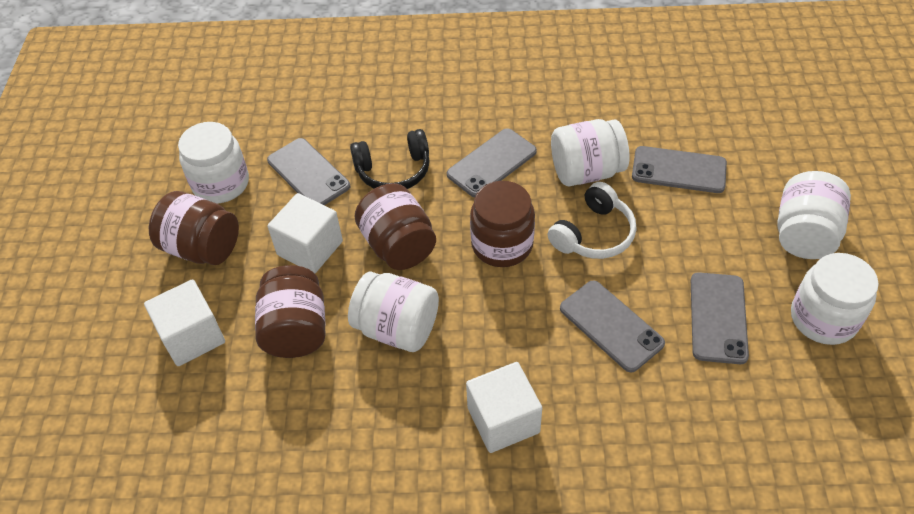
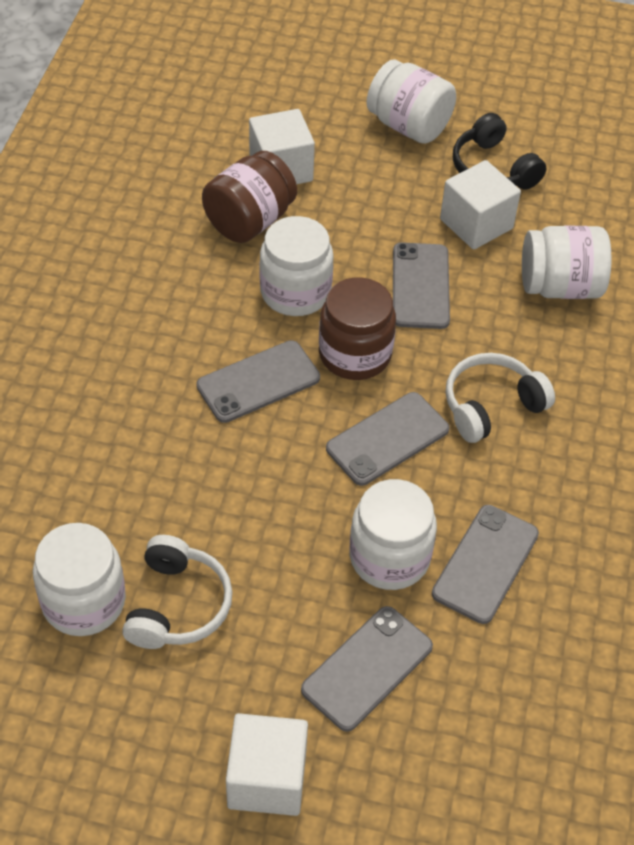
brown jar: 4 -> 2
white headphones: 1 -> 2

